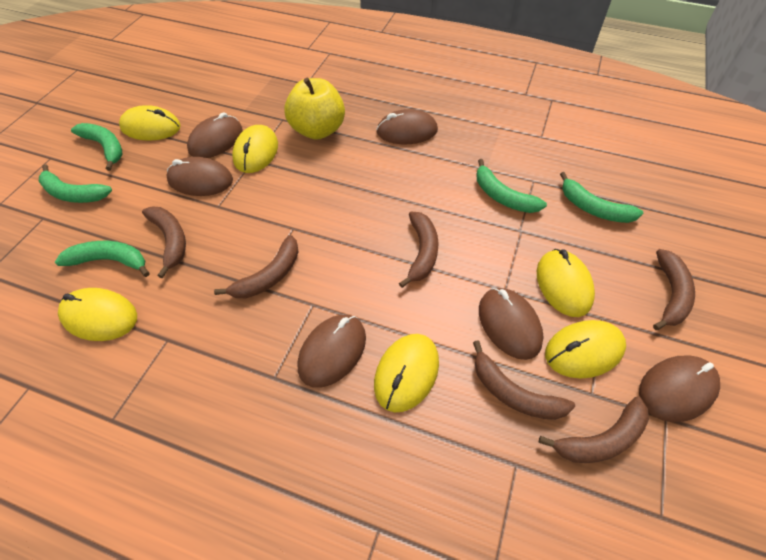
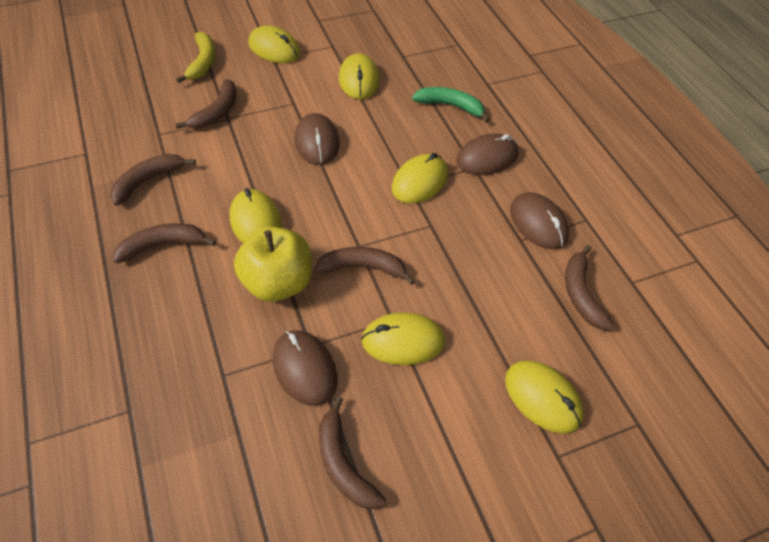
brown mouse: 6 -> 4
green banana: 5 -> 1
yellow banana: 0 -> 1

